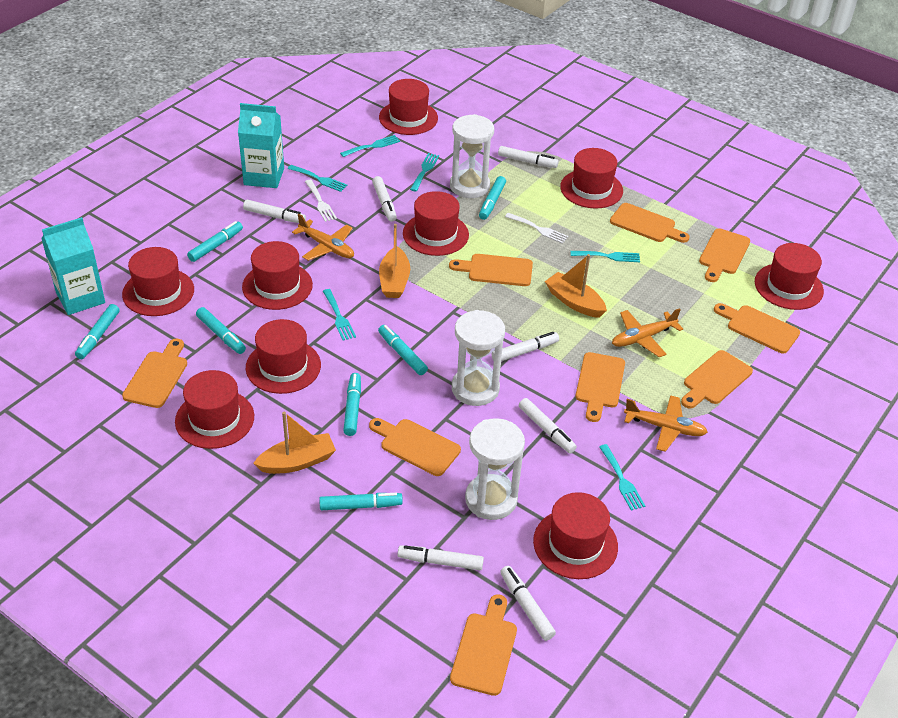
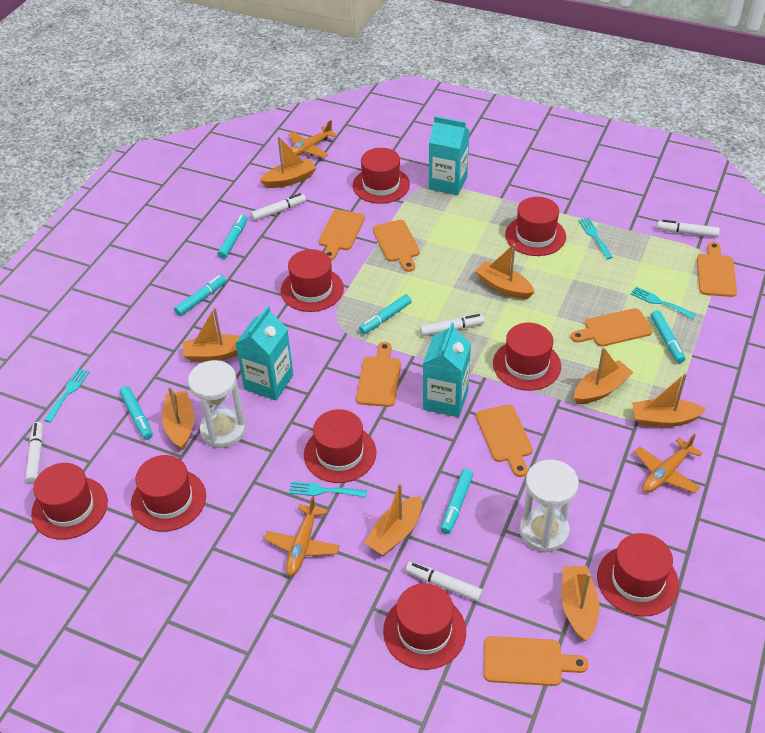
orange boat: 3 -> 8
orange cutting board: 9 -> 7
turquoise carton: 2 -> 3
turquoise fork: 6 -> 4
turquoise marker: 7 -> 6
white fork: 2 -> 0
white hourglass: 3 -> 2
white marker: 7 -> 5

